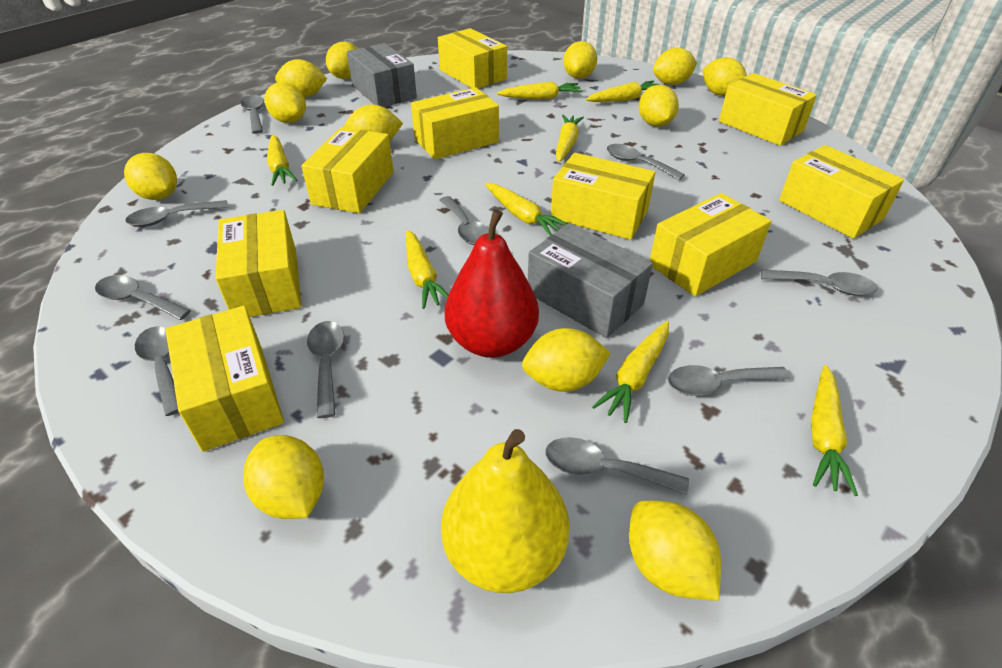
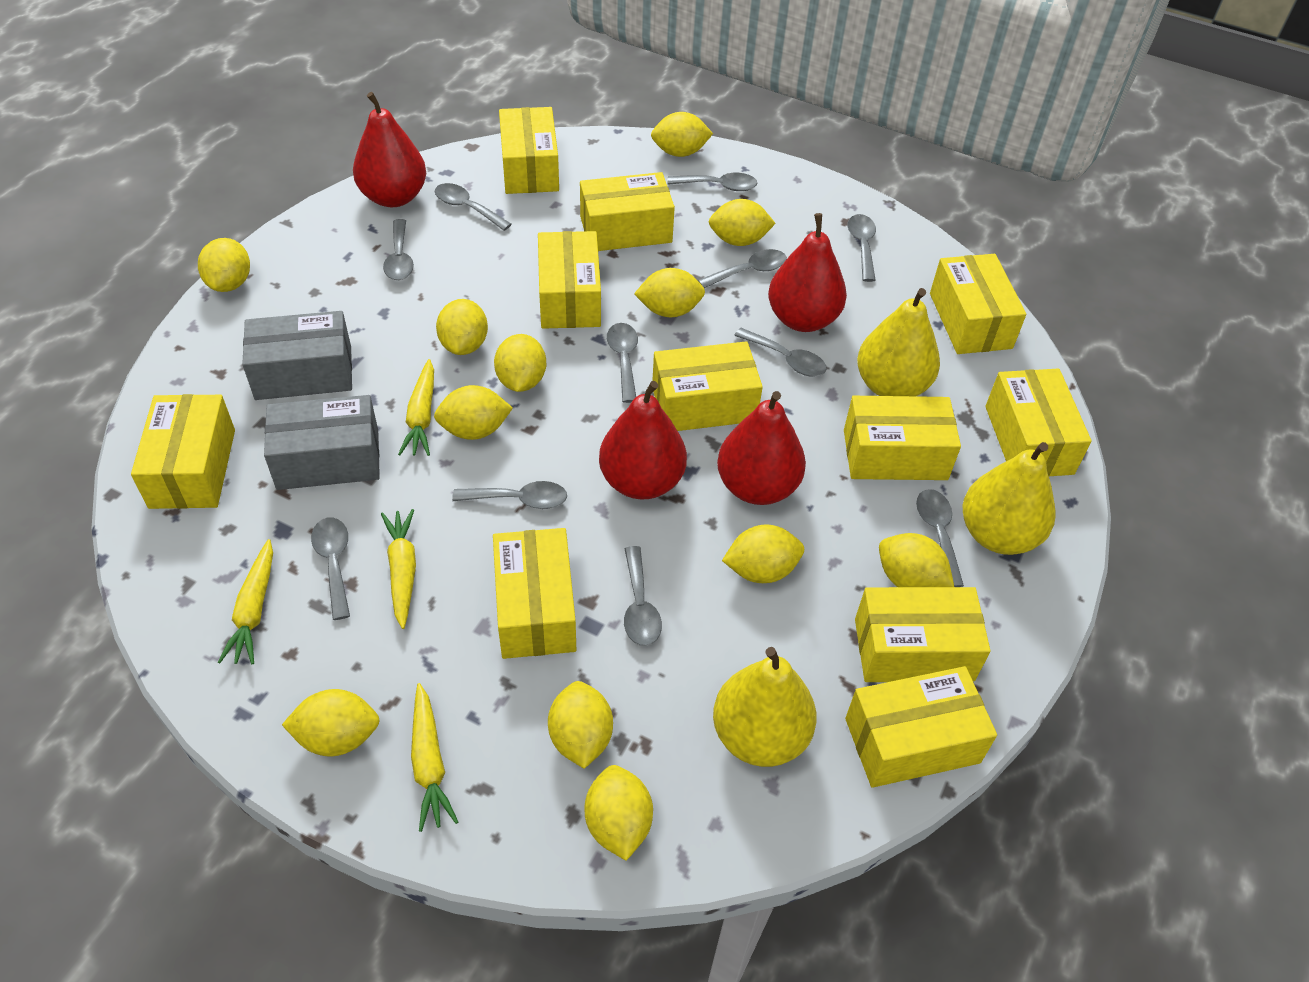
grey spoon: 10 -> 11
red pear: 1 -> 4
yellow box: 9 -> 11
yellow carrot: 8 -> 4
yellow pear: 1 -> 3

